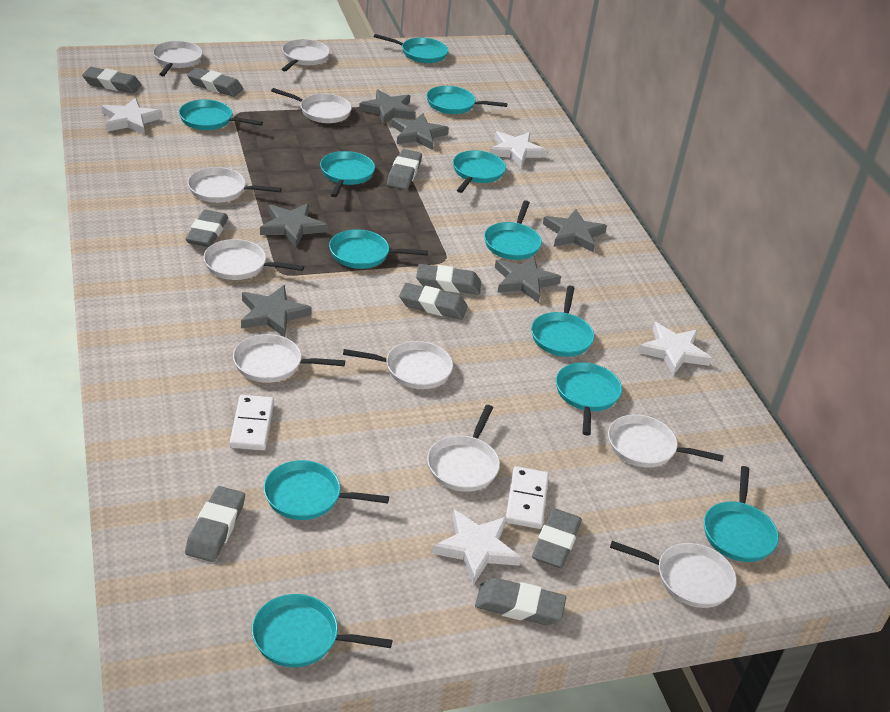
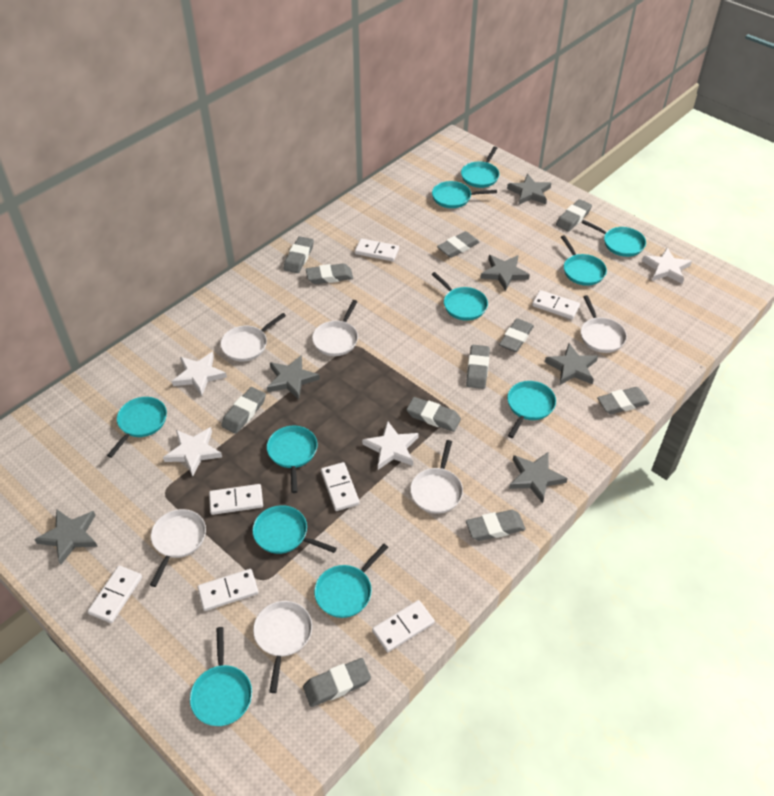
grey eraser: 9 -> 11
turquoise pan: 12 -> 11
white domino: 2 -> 7
white pan: 10 -> 6

